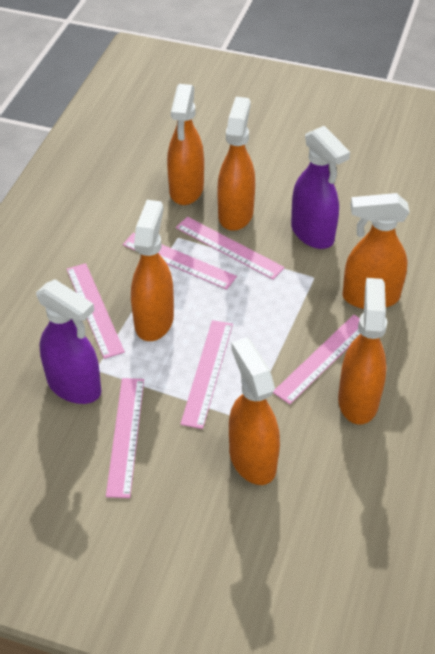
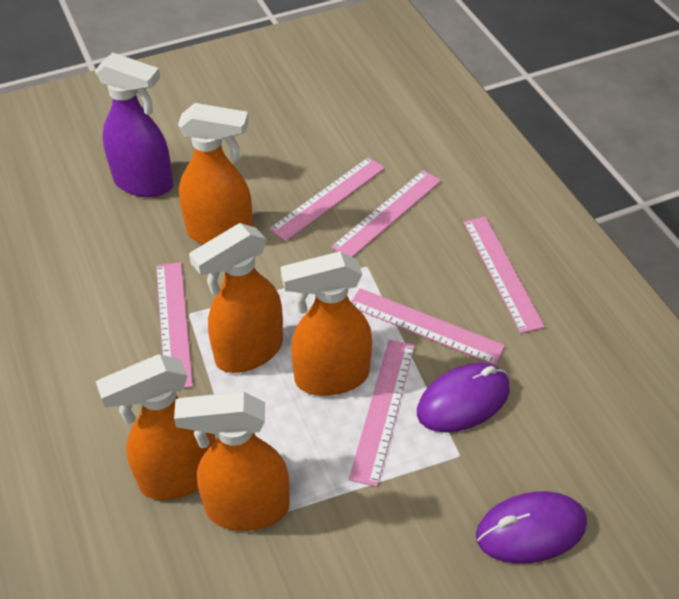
orange spray bottle: 6 -> 5
purple mouse: 0 -> 2
purple spray bottle: 2 -> 1

